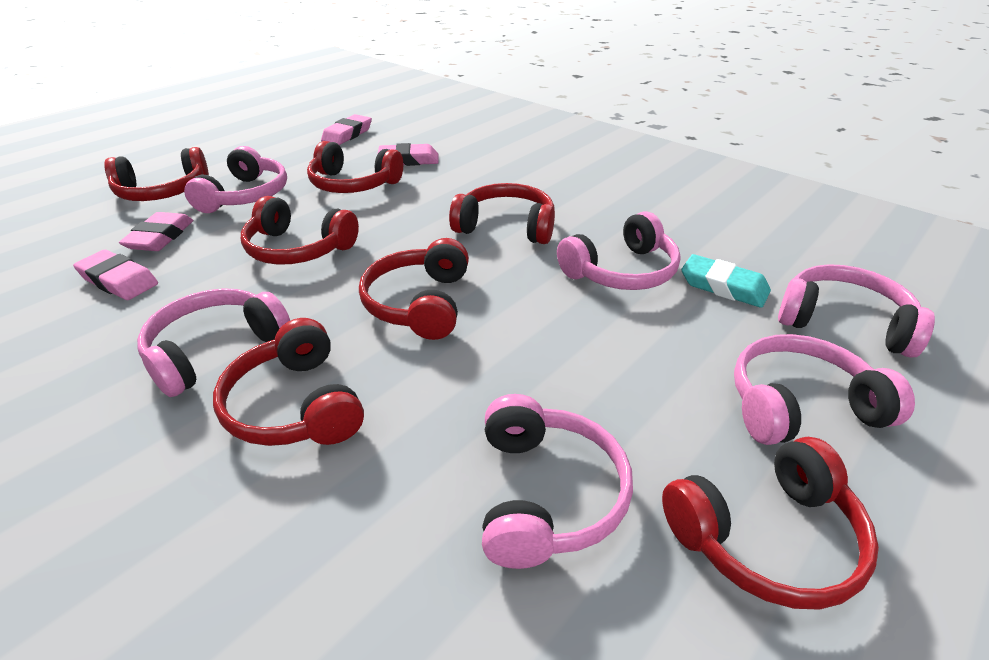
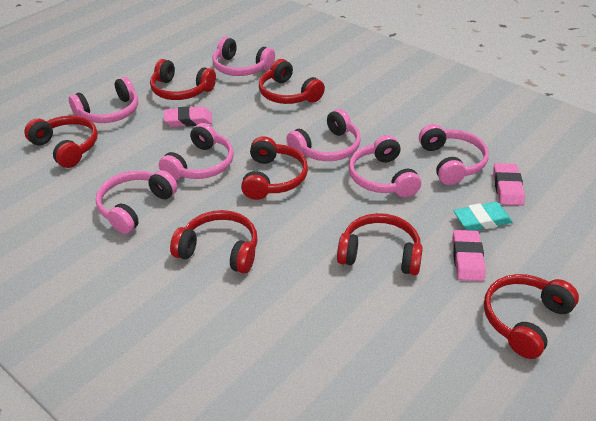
pink eraser: 4 -> 3
pink headphones: 6 -> 7

